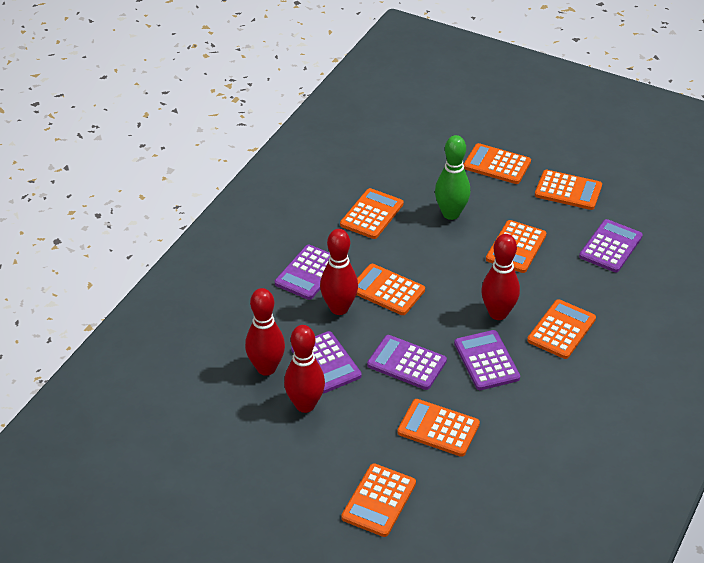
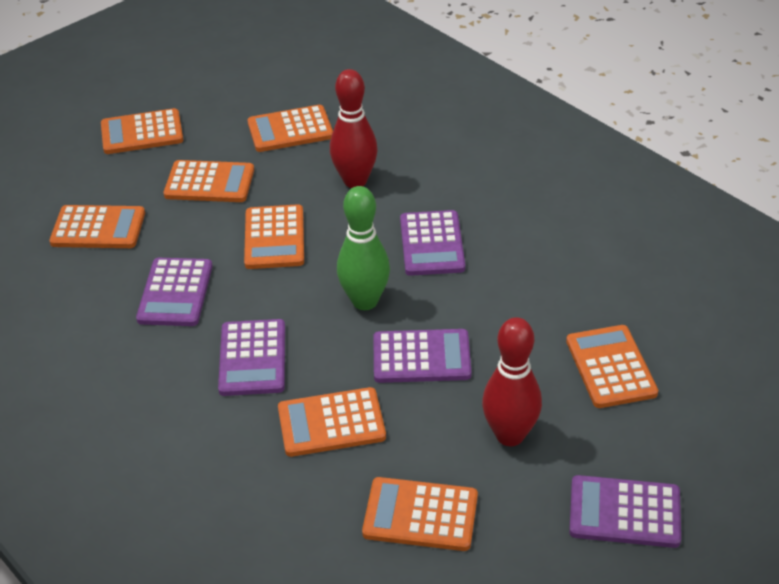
red bowling pin: 4 -> 2

